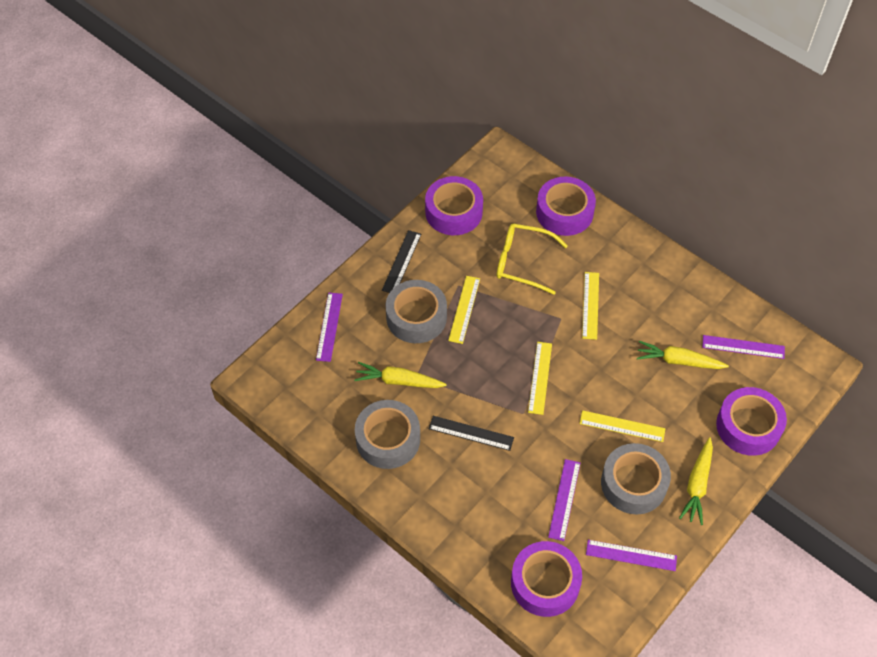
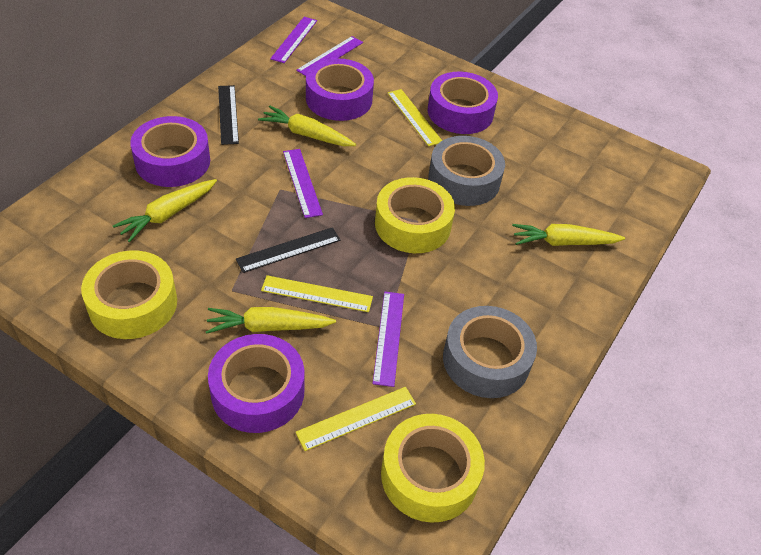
grey tape: 3 -> 2
yellow carrot: 3 -> 4
yellow glasses: 1 -> 0
yellow ruler: 4 -> 3
yellow tape: 0 -> 3

